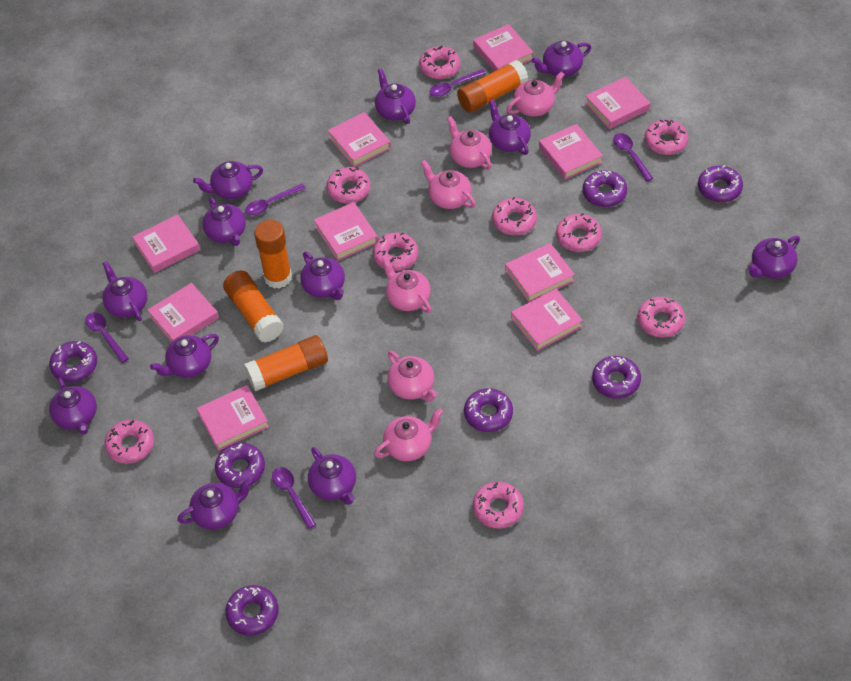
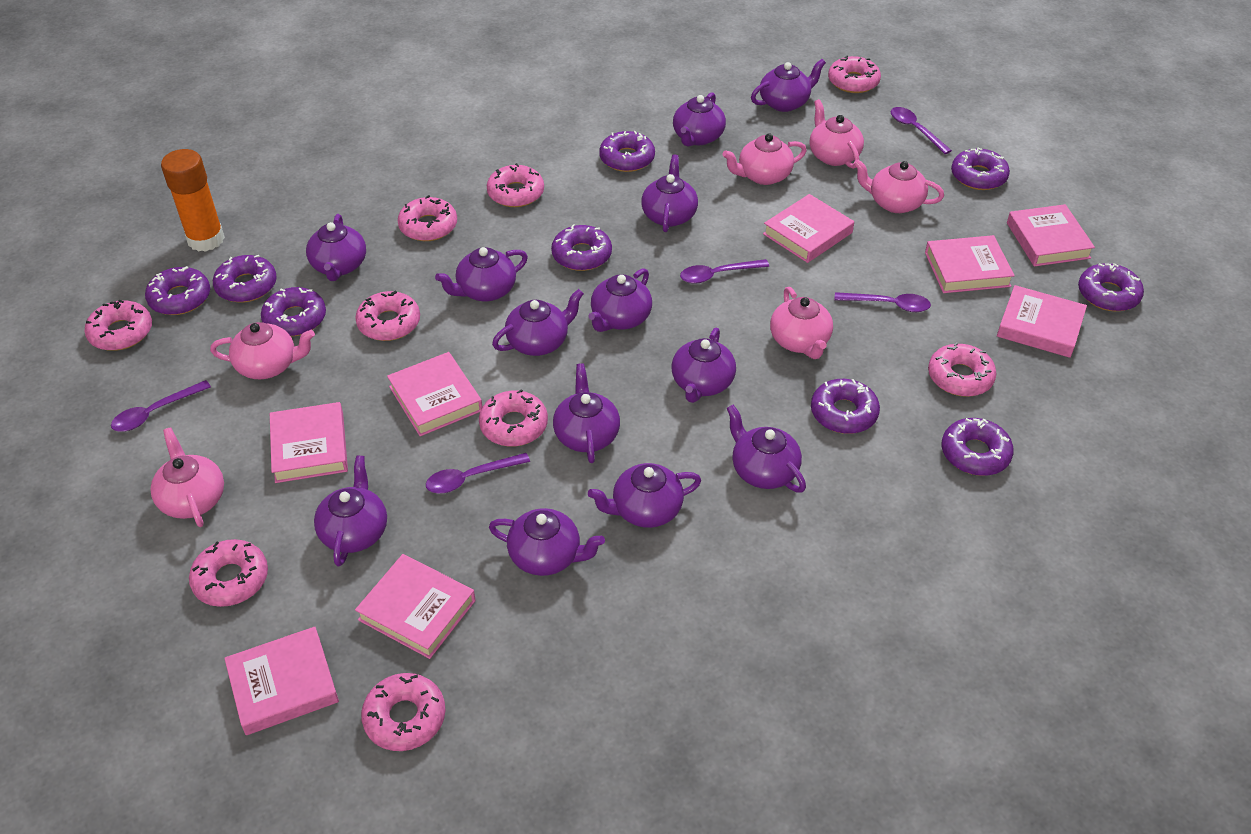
orange glue stick: 4 -> 1
pink book: 10 -> 8
purple donut: 7 -> 9
purple teapot: 12 -> 13

